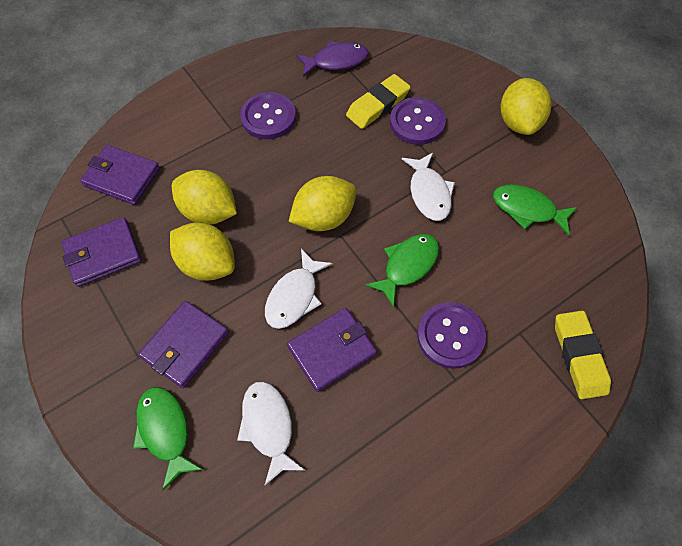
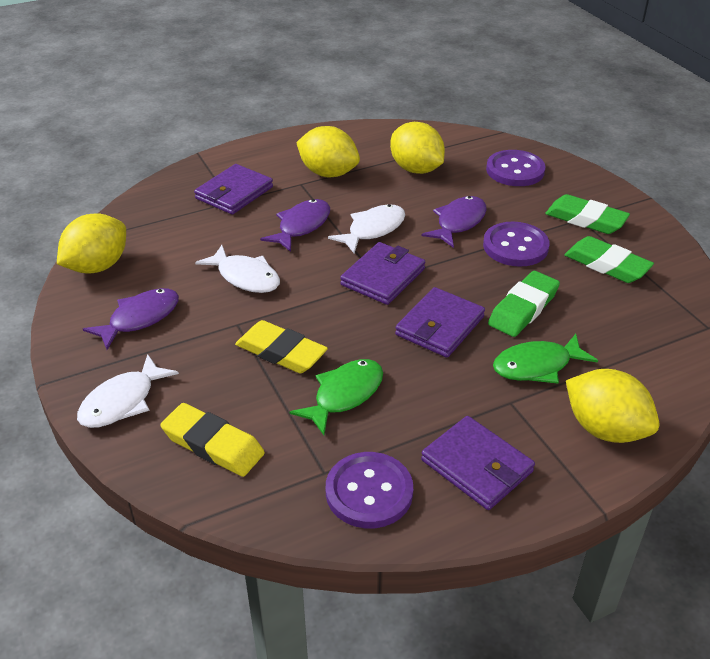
green eraser: 0 -> 3
green fish: 3 -> 2
purple fish: 1 -> 3

